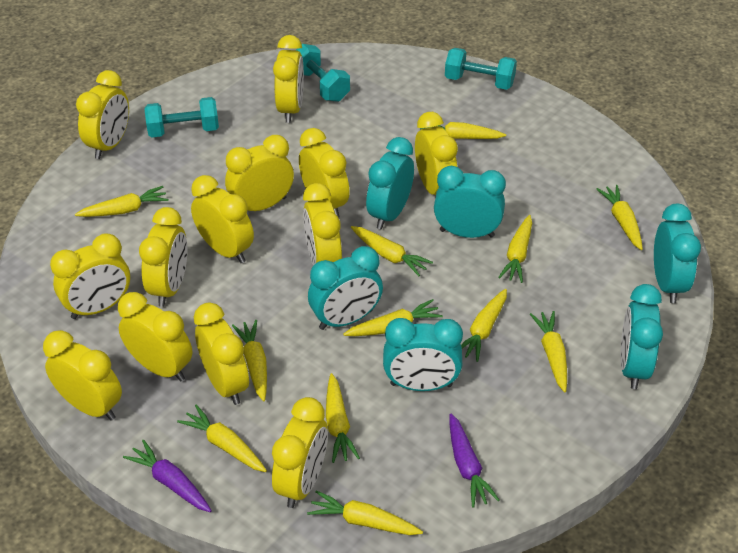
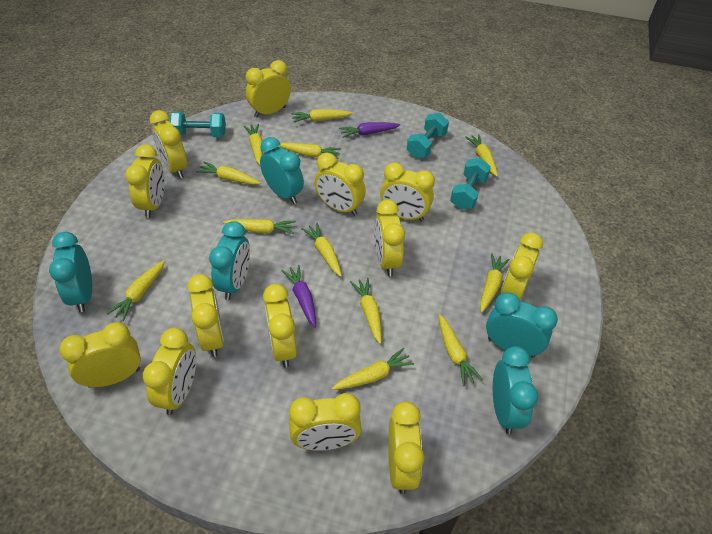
turquoise clock: 6 -> 5

